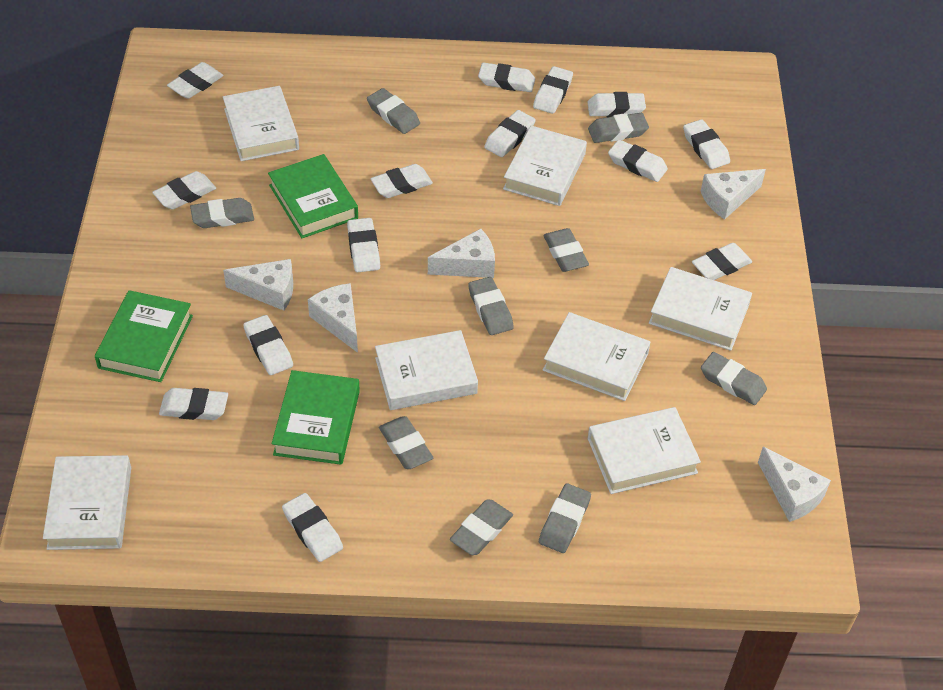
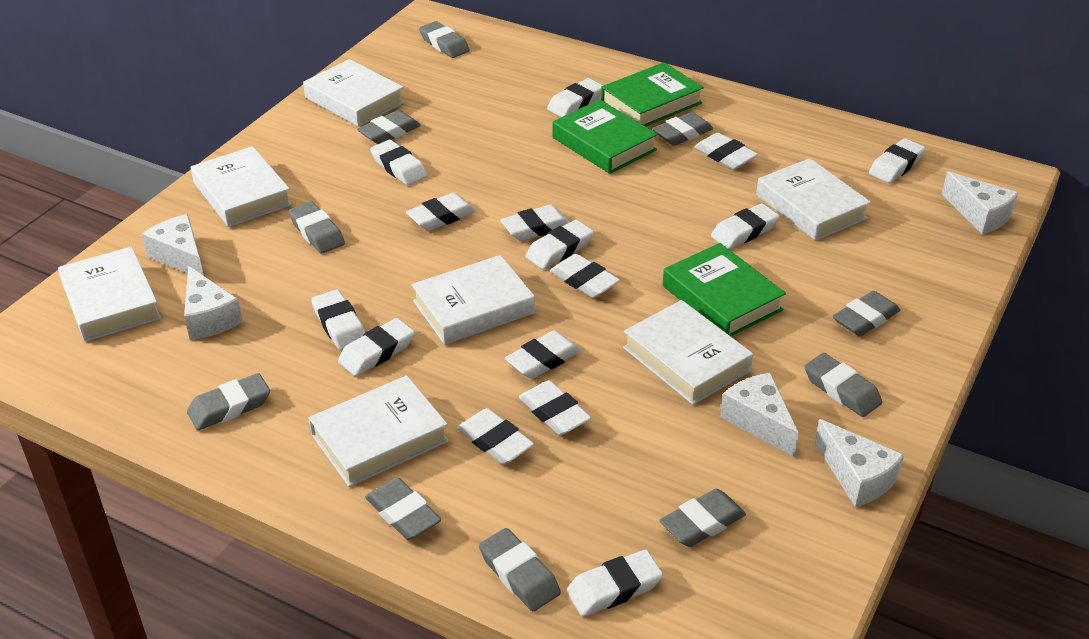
grey eraser: 9 -> 10
white eraser: 14 -> 15

